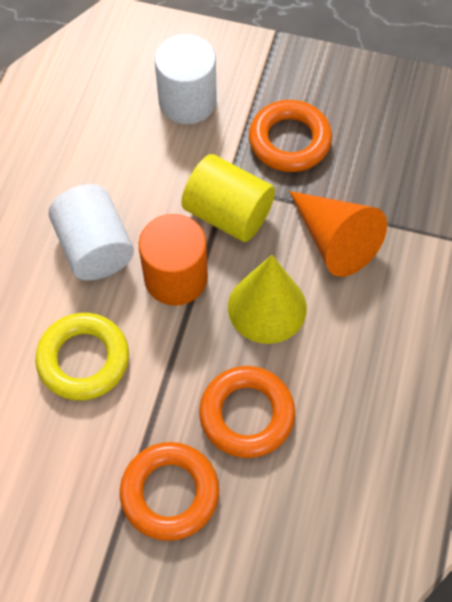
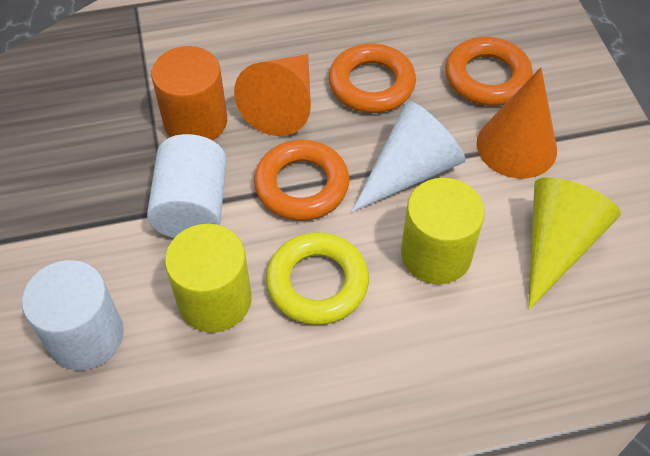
orange cone: 1 -> 2
white cone: 0 -> 1
yellow cylinder: 1 -> 2

